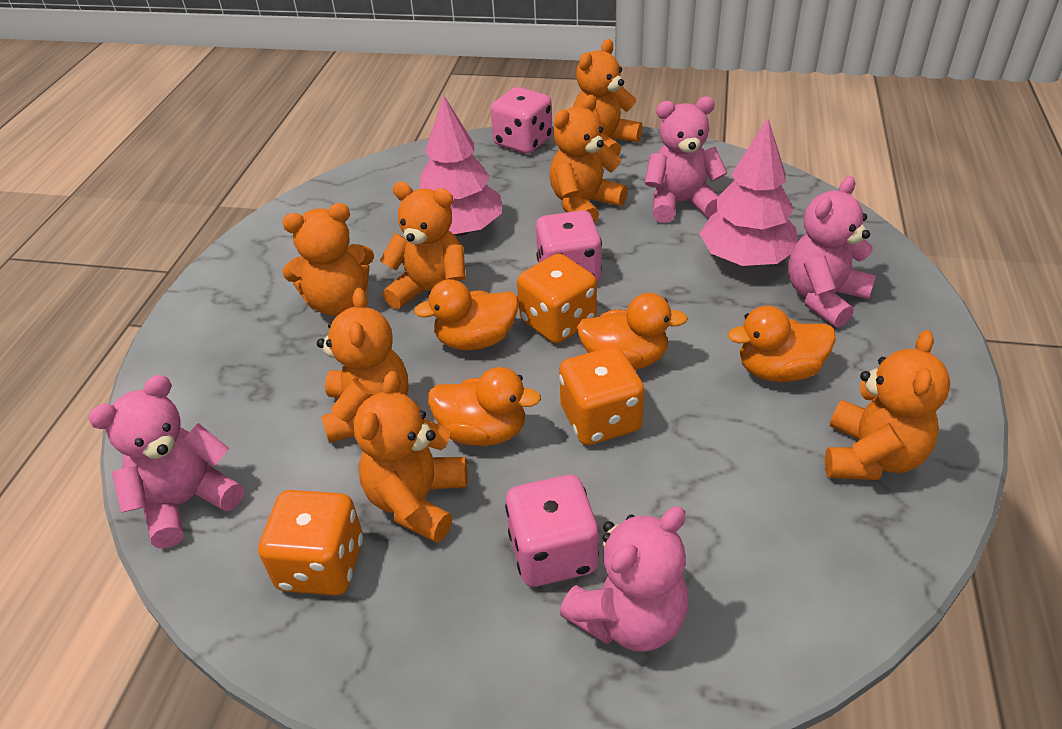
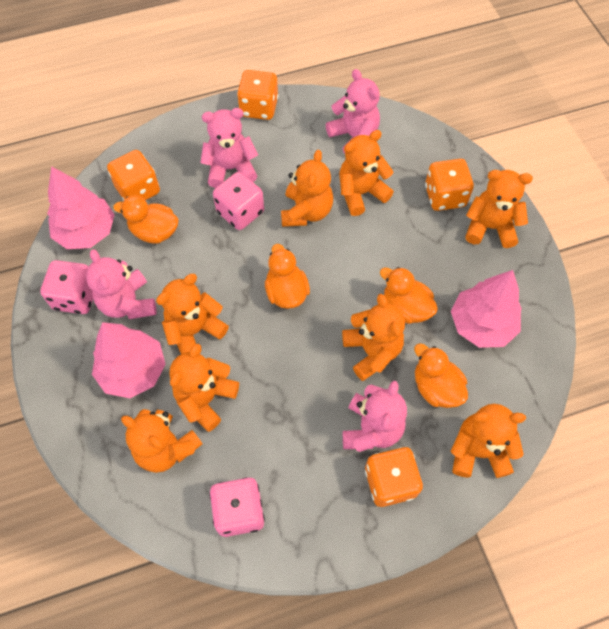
orange dice: 3 -> 4
orange teddy bear: 7 -> 8
pink tree: 2 -> 3

